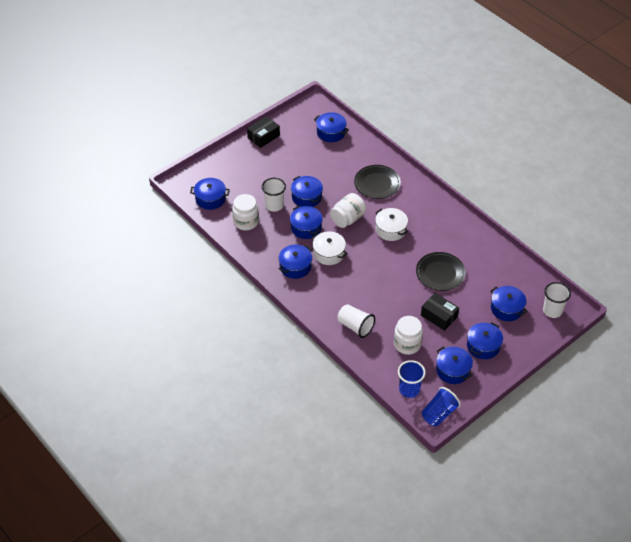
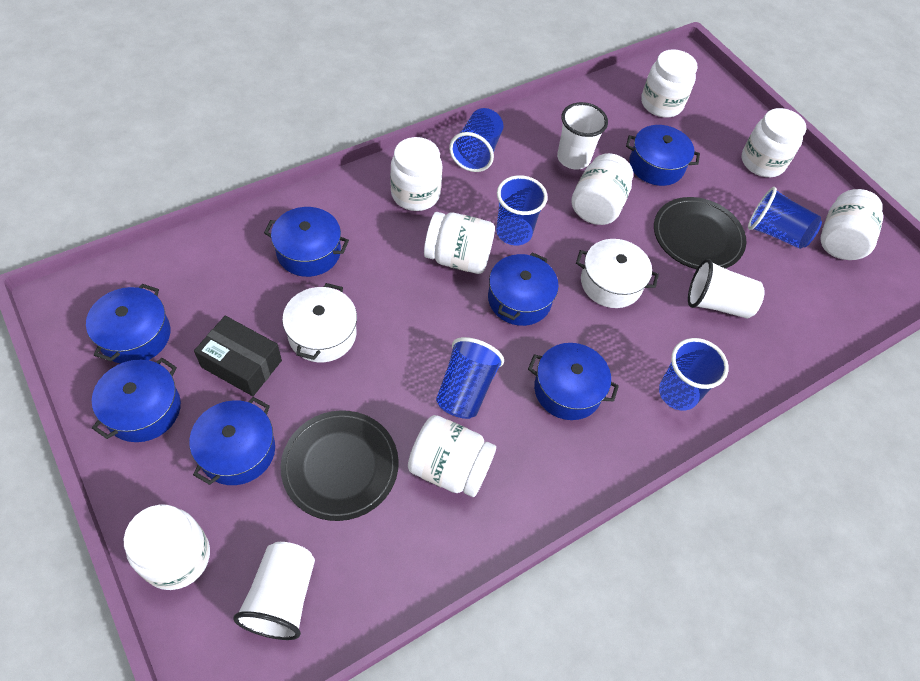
black box: 2 -> 1
blue cup: 2 -> 5
blue pot: 8 -> 7
white jar: 3 -> 8

